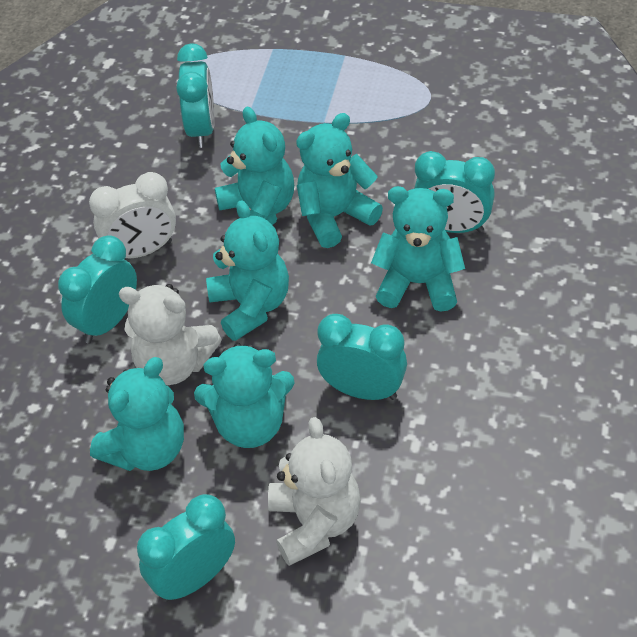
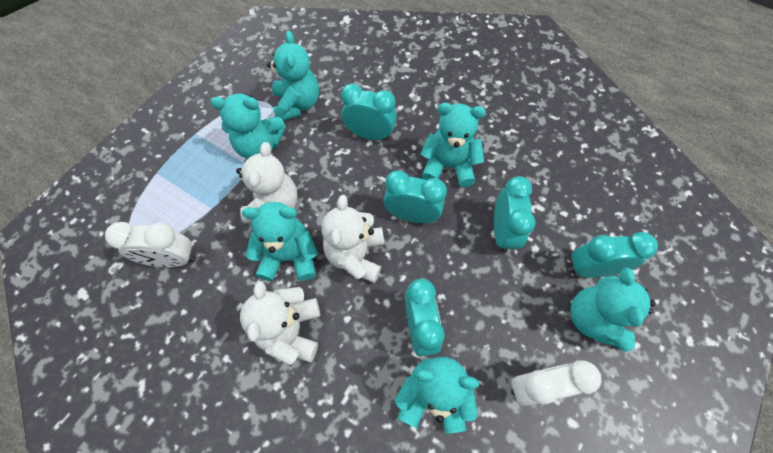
white clock: 1 -> 2
white teddy bear: 2 -> 3

